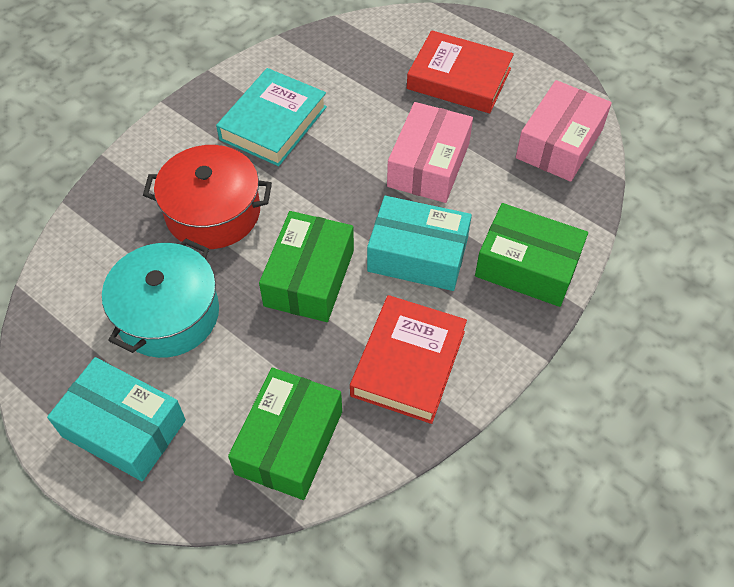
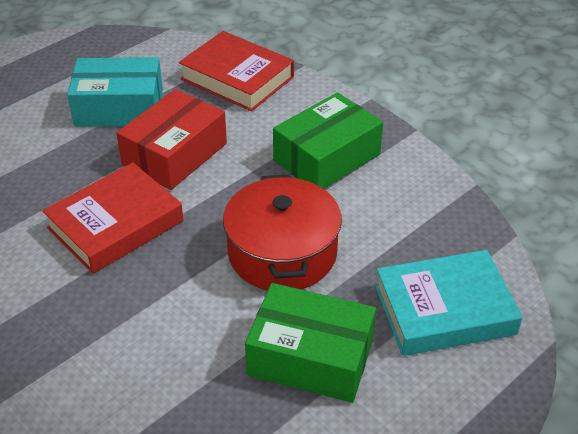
green box: 3 -> 2
pink box: 2 -> 0
red box: 0 -> 1
turquoise box: 2 -> 1
turquoise pot: 1 -> 0

